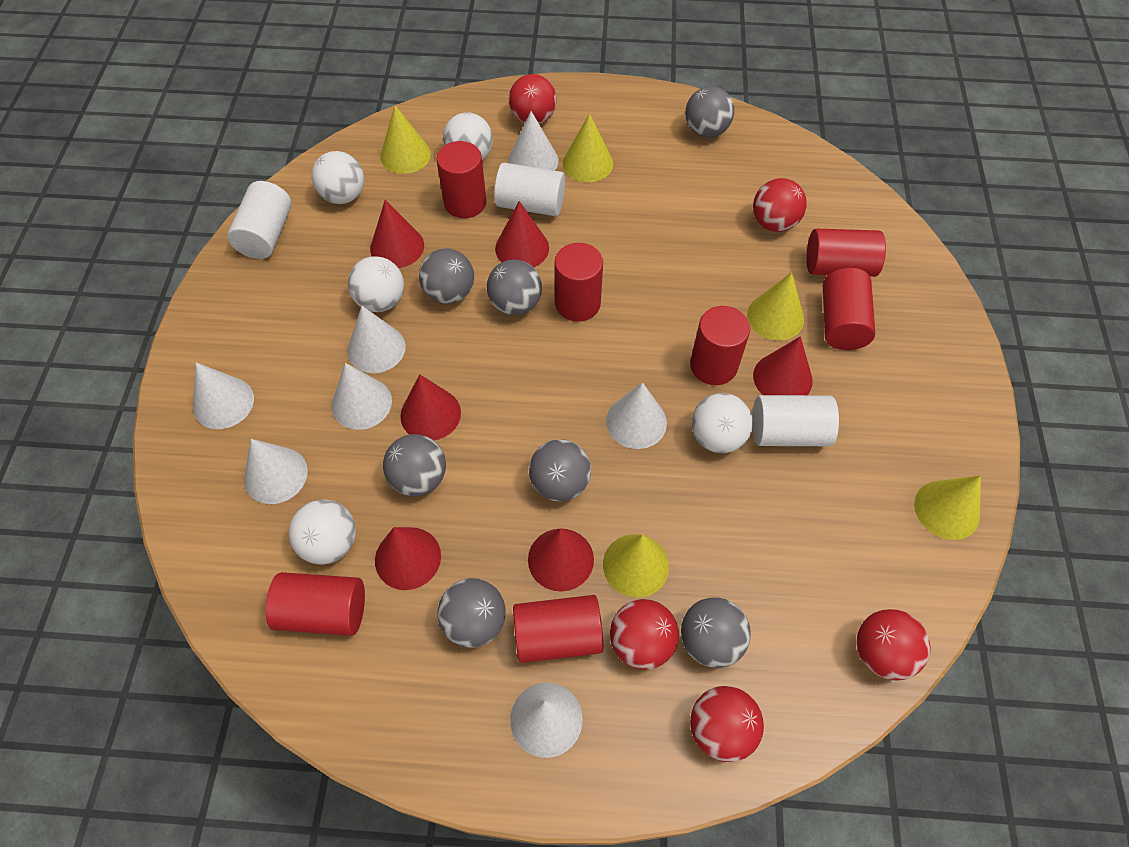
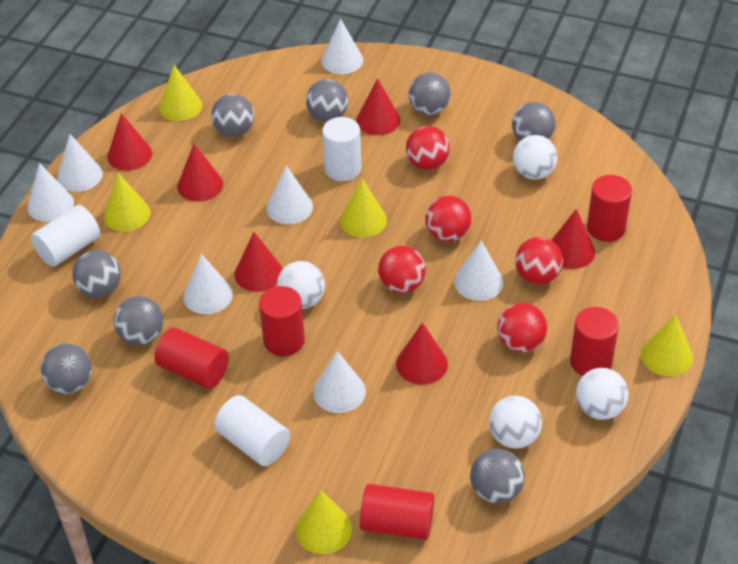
grey ball: 7 -> 8
red cylinder: 7 -> 5
white ball: 5 -> 4

